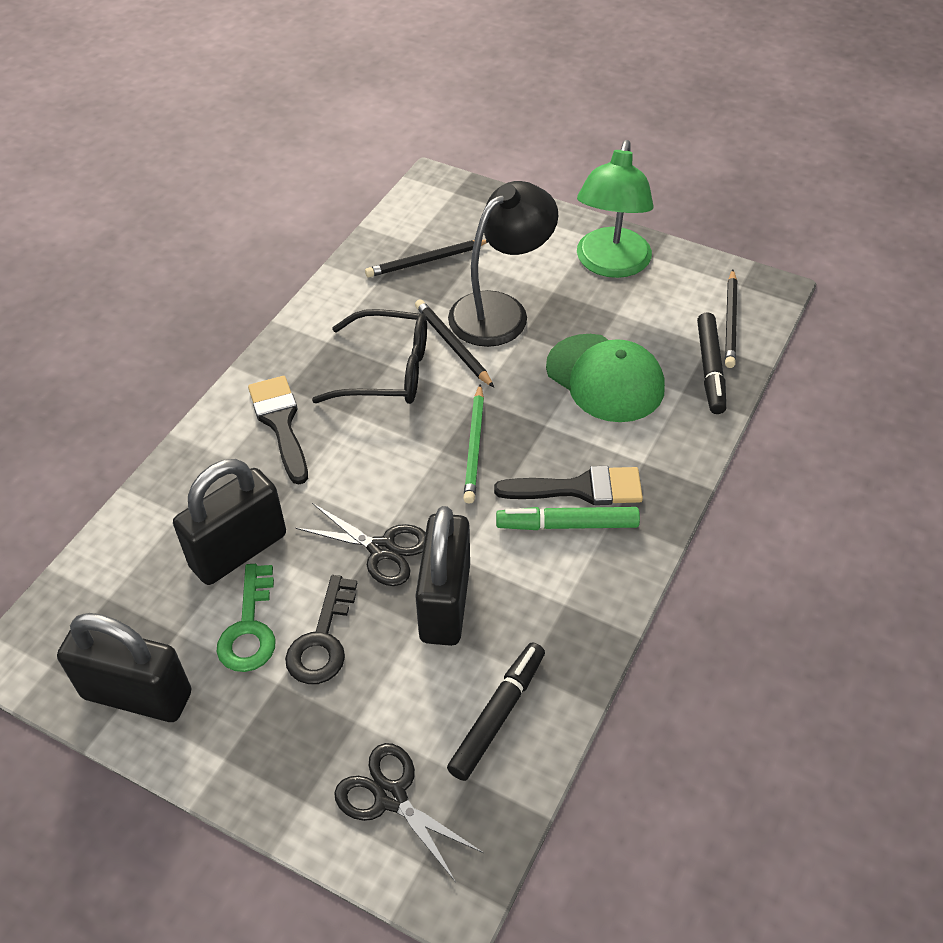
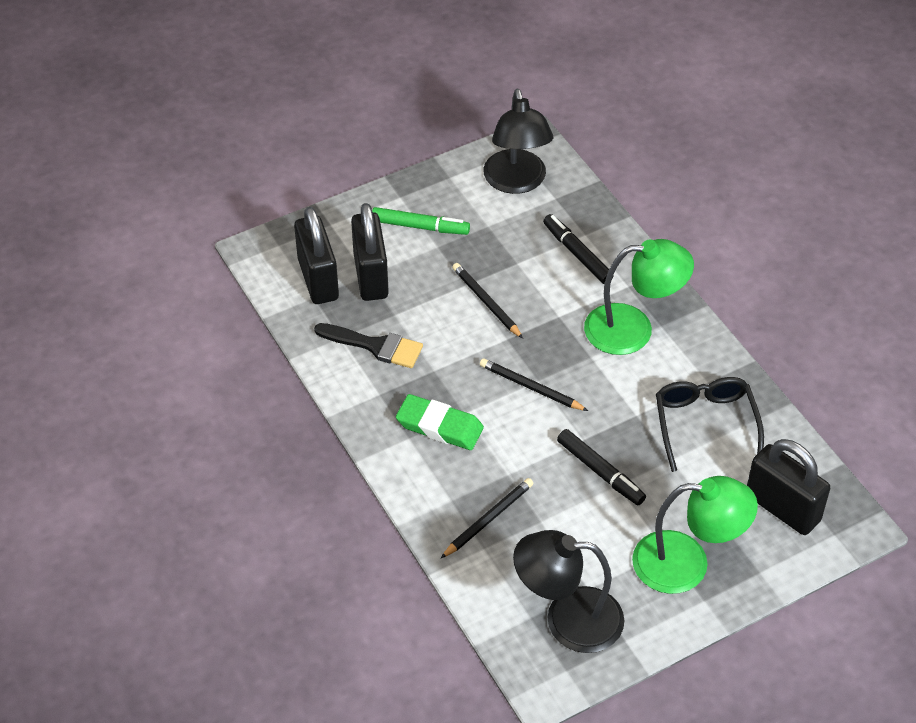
black brush: 2 -> 1
black key: 1 -> 0
black lamp: 1 -> 2
black scissors: 2 -> 0
green cap: 1 -> 0
green eraser: 0 -> 1
green key: 1 -> 0
green lamp: 1 -> 2
green pencil: 1 -> 0

